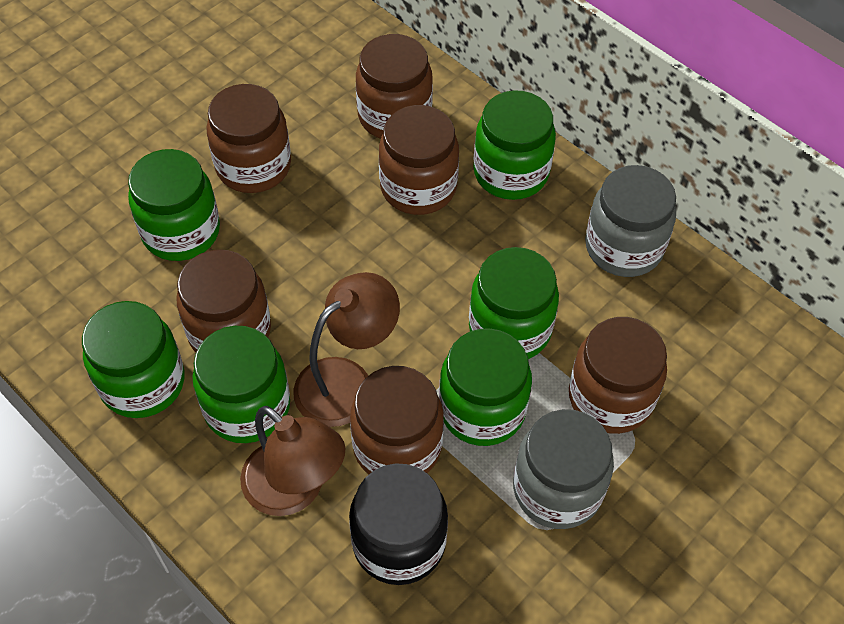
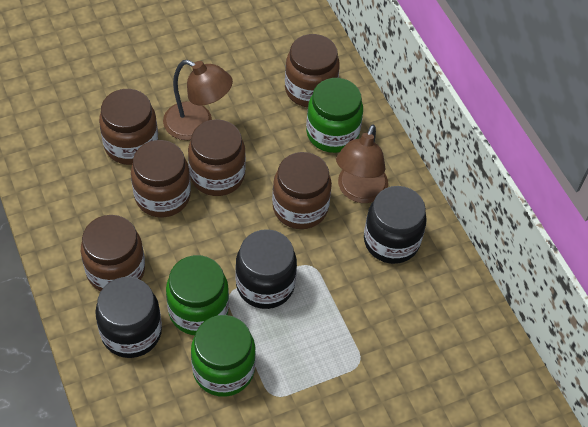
black jar: 1 -> 3
green jar: 6 -> 3
grey jar: 2 -> 0

